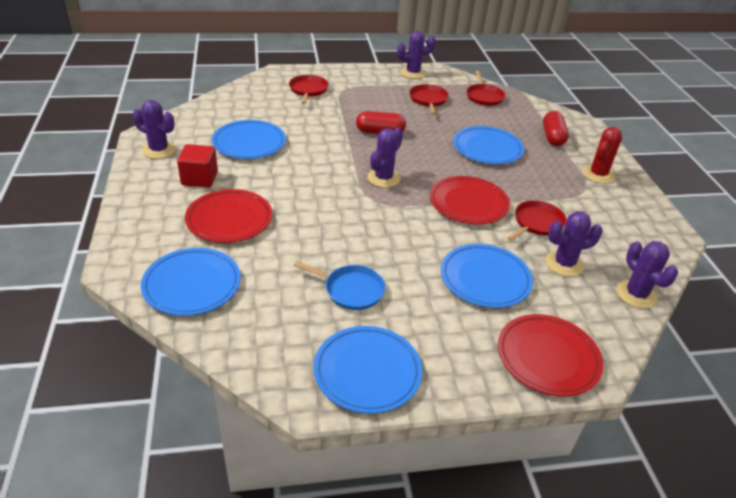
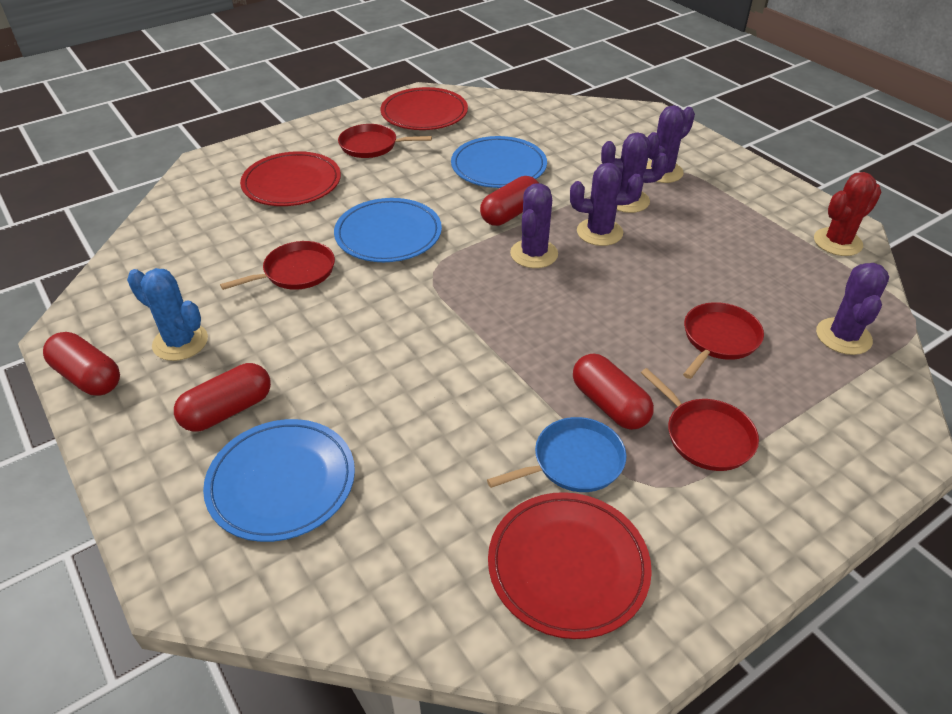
blue cactus: 0 -> 1
blue plate: 5 -> 3
red capsule: 2 -> 4
red cube: 1 -> 0

